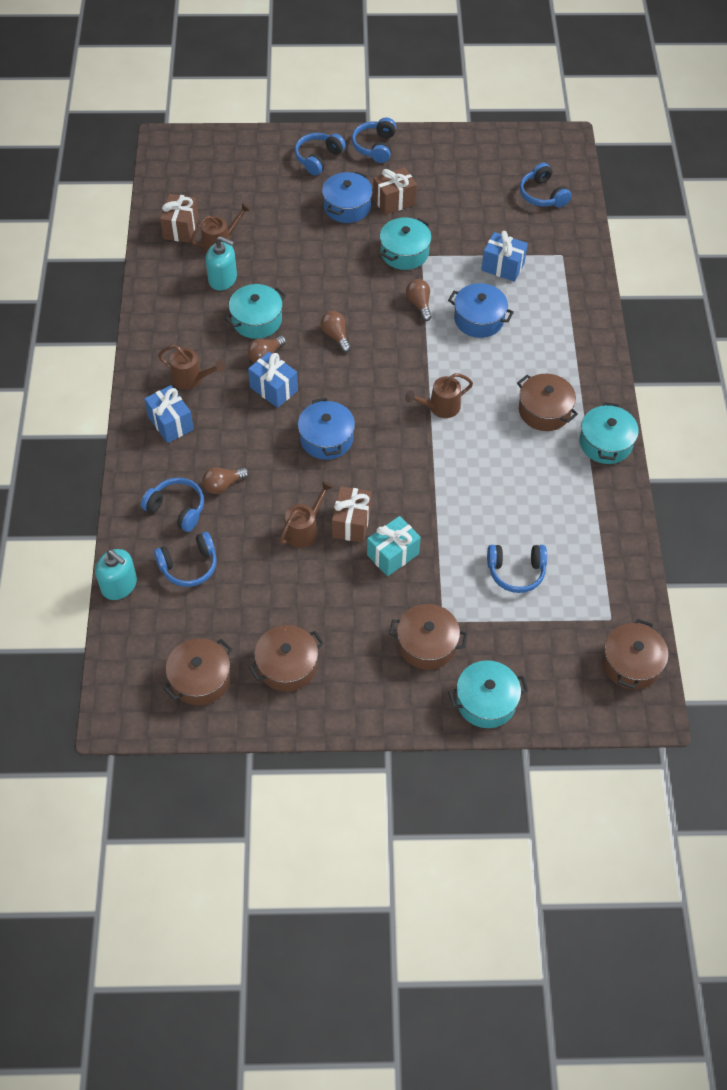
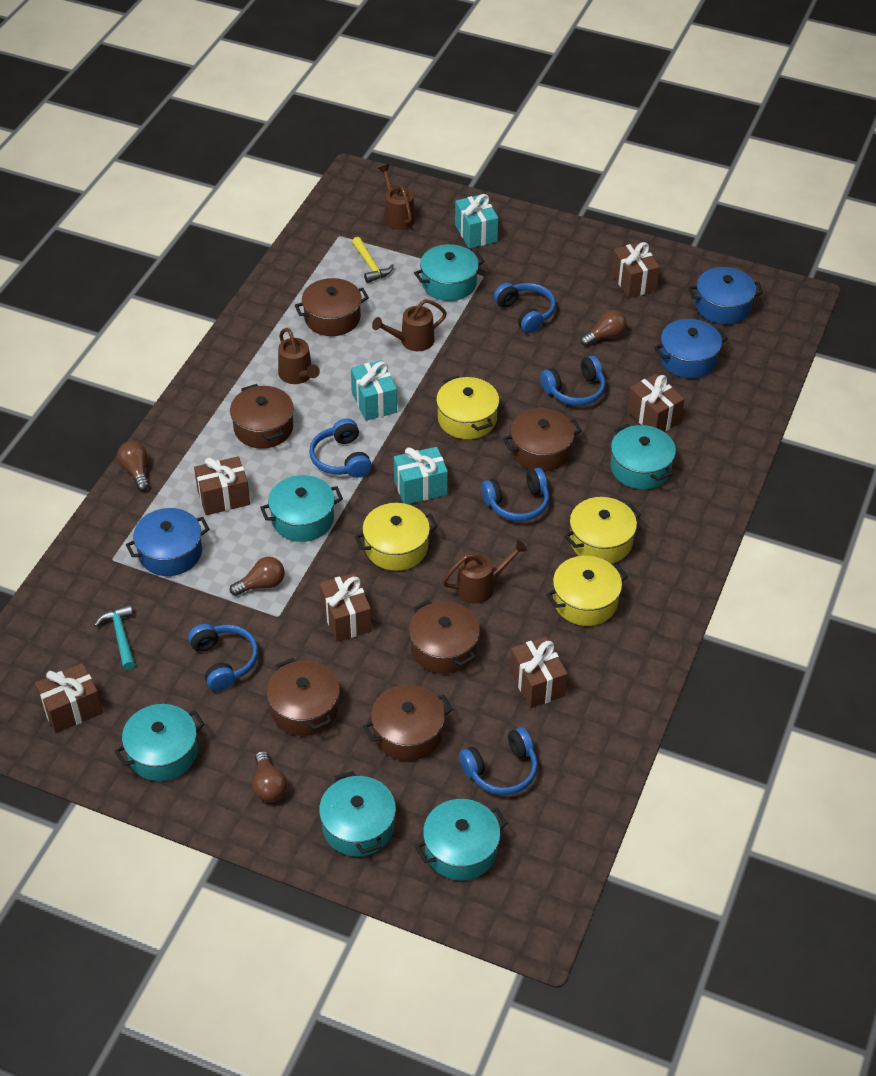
blue gift: 3 -> 0
brown gift: 3 -> 6
brown pot: 5 -> 6
turquoise gift: 1 -> 3
turquoise hammer: 0 -> 1
turquoise pot: 4 -> 6
turquoise soap dispenser: 2 -> 0
yellow hammer: 0 -> 1
yellow pot: 0 -> 4

